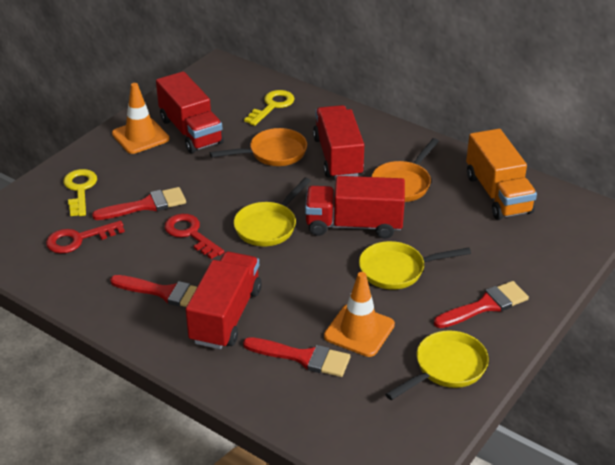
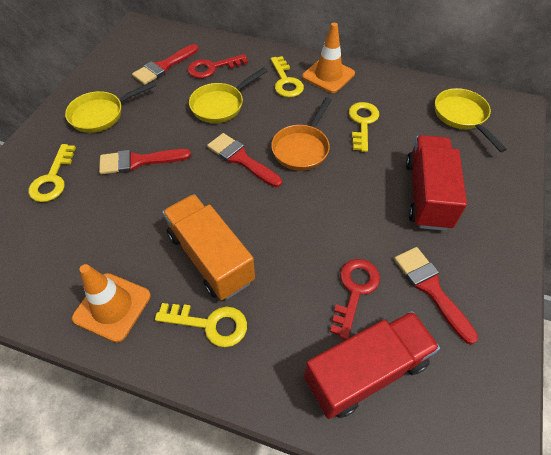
orange pan: 2 -> 1
red truck: 4 -> 2
yellow key: 2 -> 4

